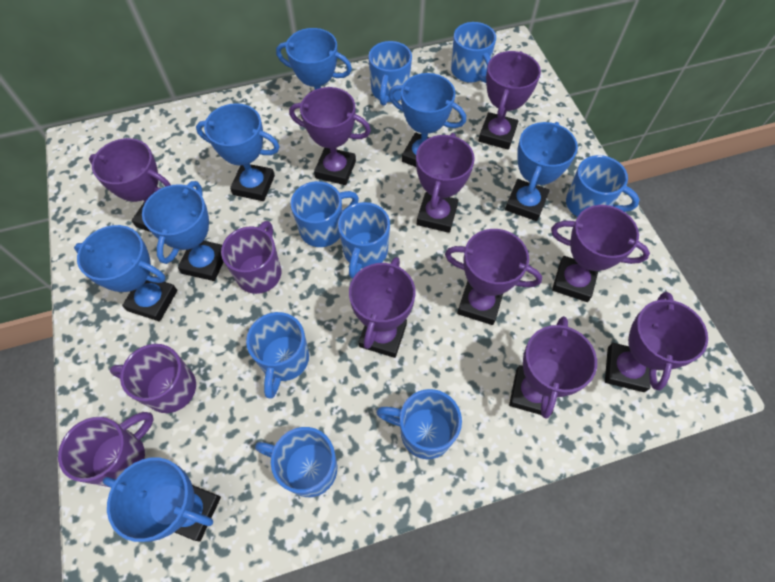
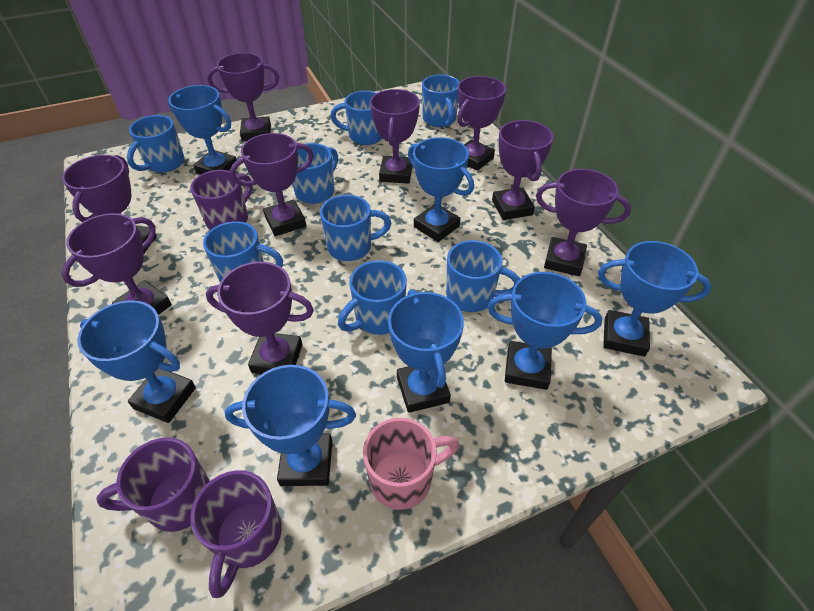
pink mug: 0 -> 1

